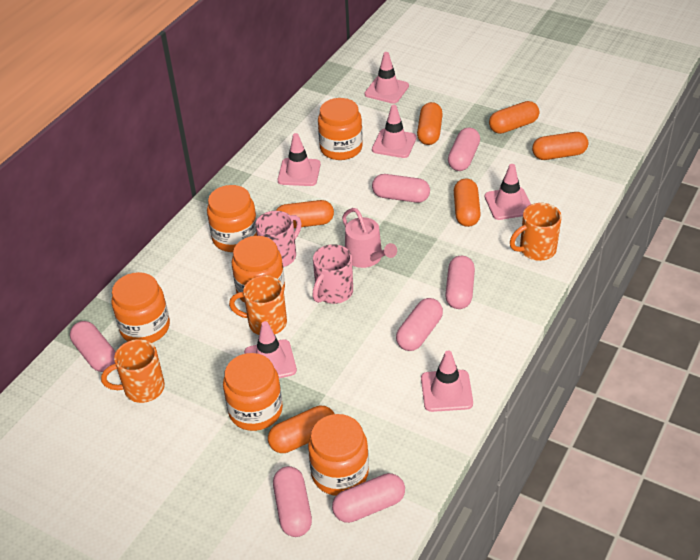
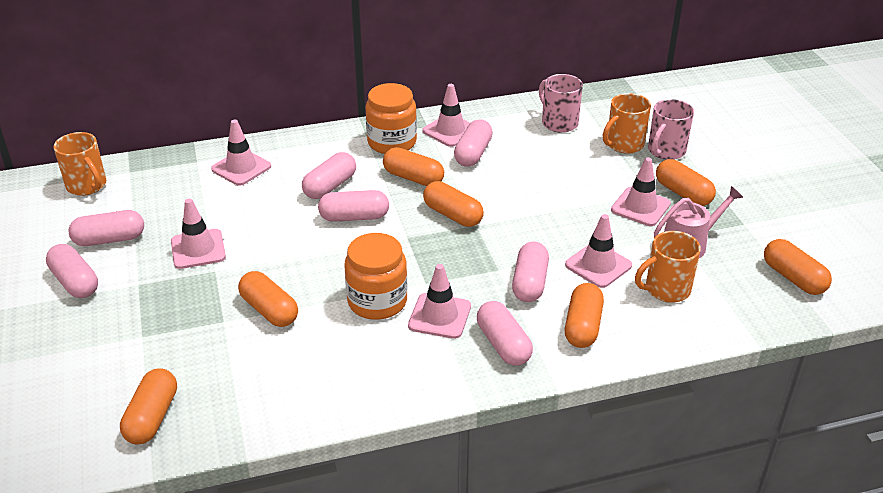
orange capsule: 6 -> 7
orange jar: 6 -> 2

